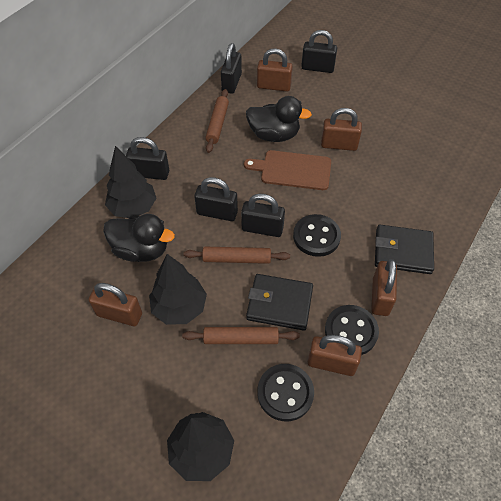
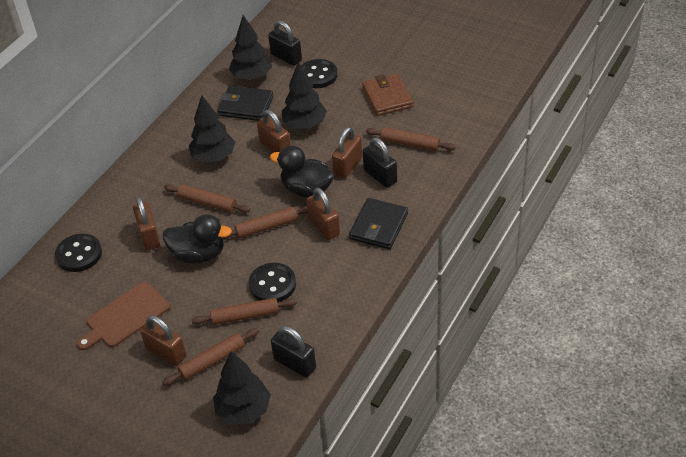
black padlock: 5 -> 3
black tree: 3 -> 4
brown rolling pin: 3 -> 5
brown wallet: 0 -> 1

